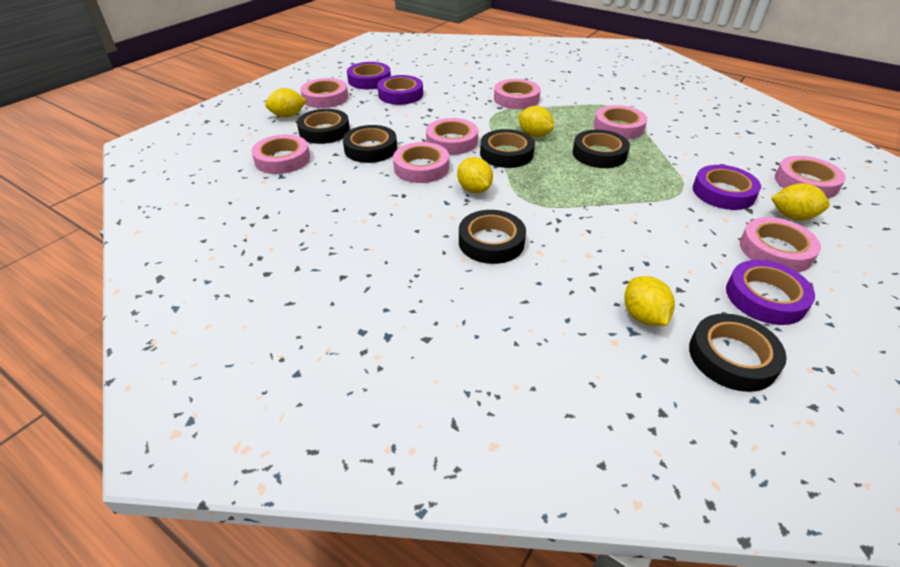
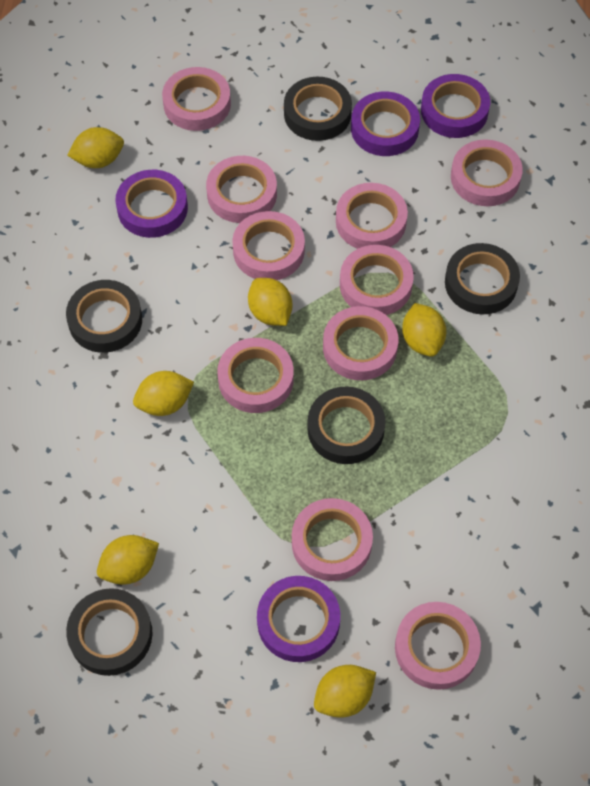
black tape: 6 -> 5
pink tape: 8 -> 10
yellow lemon: 5 -> 6

